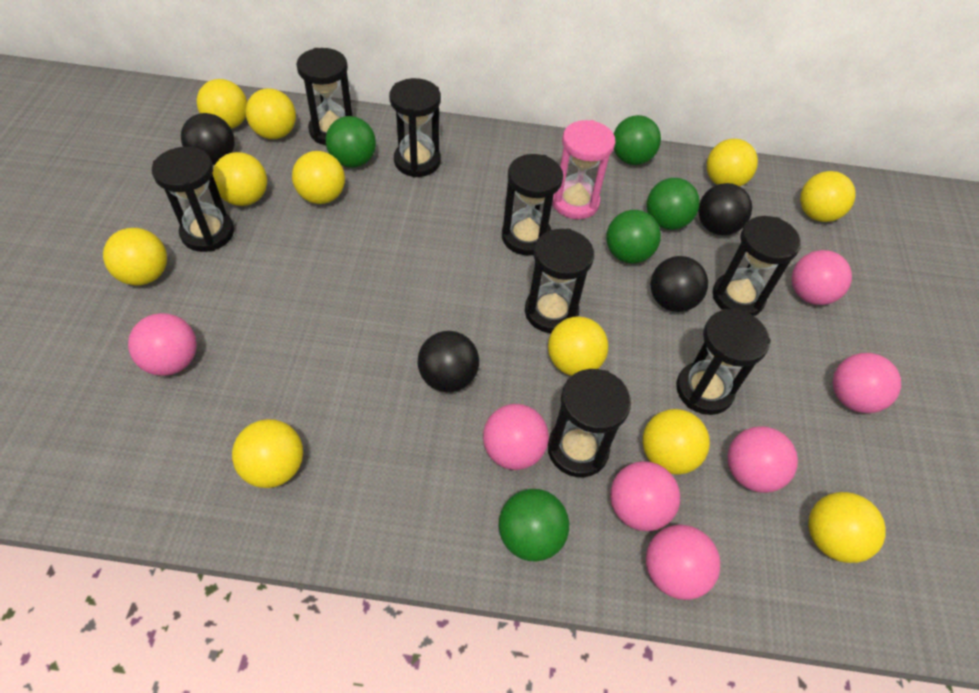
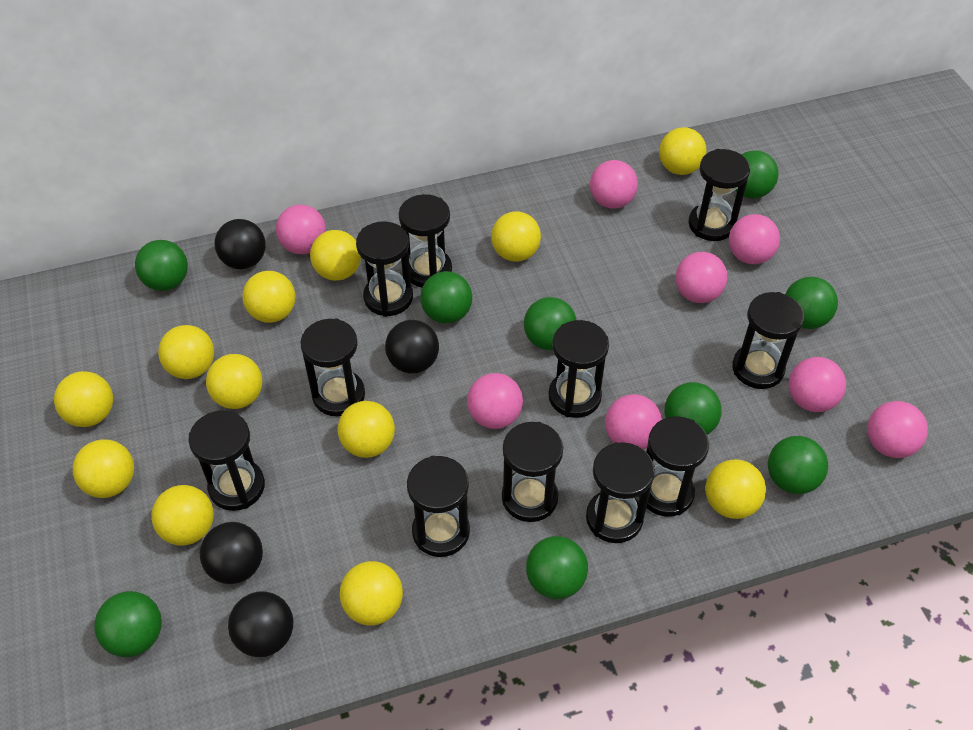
black hourglass: 8 -> 11
green ball: 5 -> 9
pink ball: 7 -> 8
pink hourglass: 1 -> 0
yellow ball: 11 -> 12

